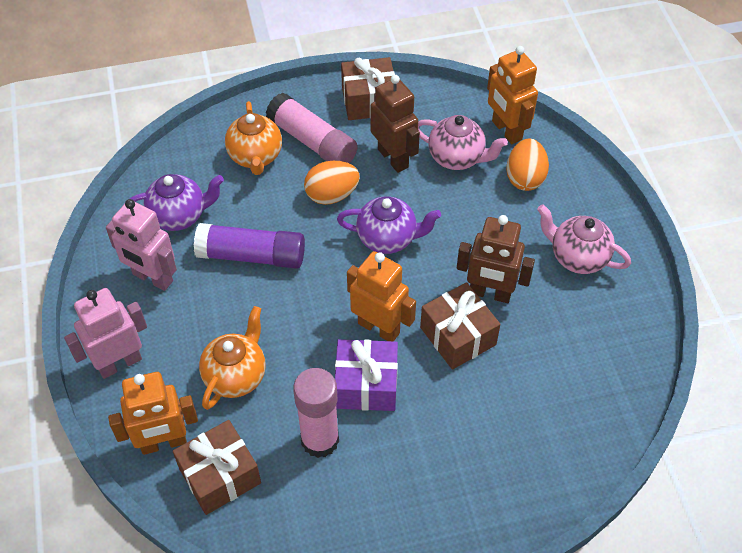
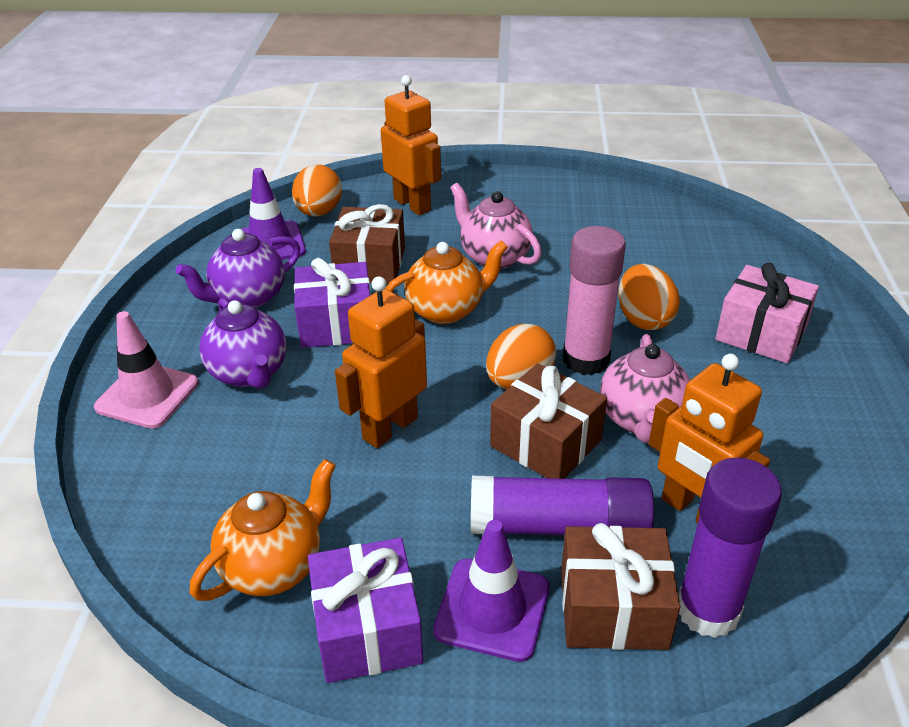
brown robot: 2 -> 0
orange egg: 2 -> 3
pink gift: 0 -> 1
pink glue stick: 2 -> 1
pink robot: 2 -> 0
pink traffic cone: 0 -> 1
purple gift: 1 -> 2
purple glue stick: 1 -> 2
purple traffic cone: 0 -> 2

